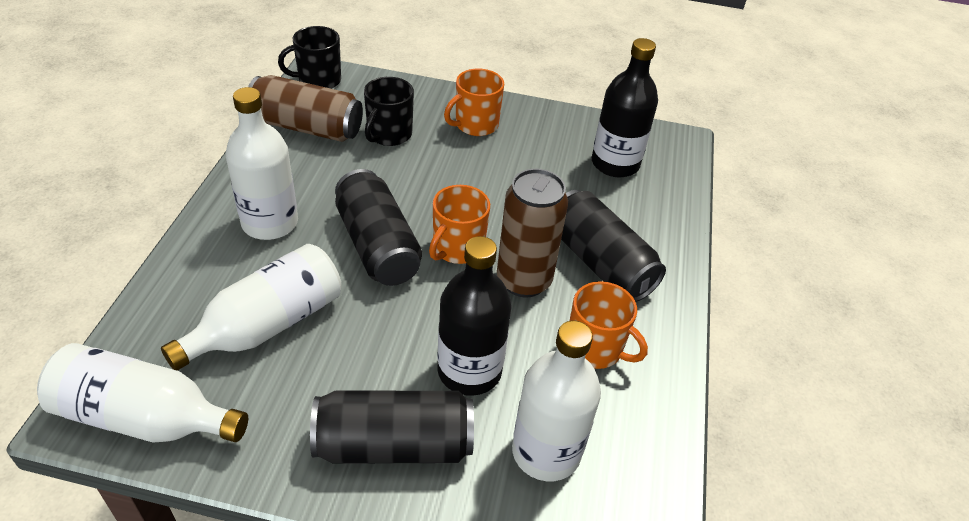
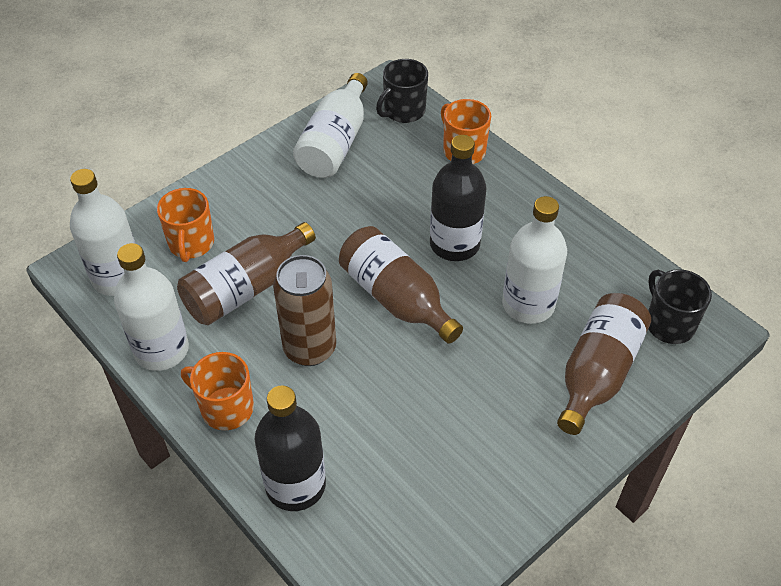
black can: 3 -> 0
brown bottle: 0 -> 3
brown can: 2 -> 1

